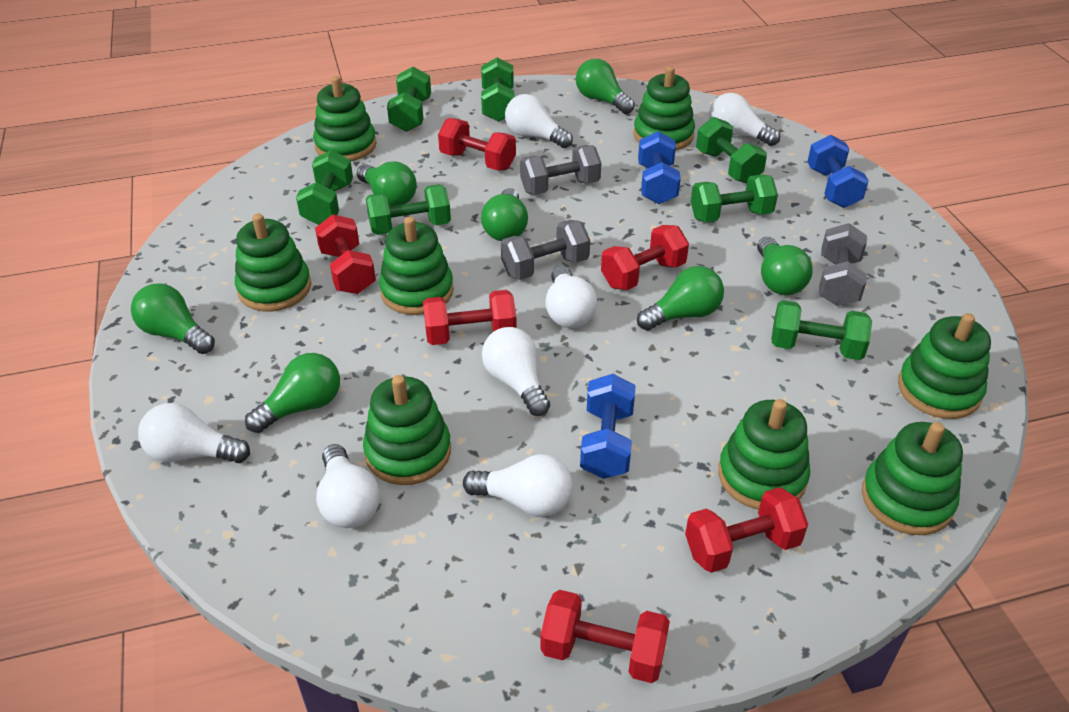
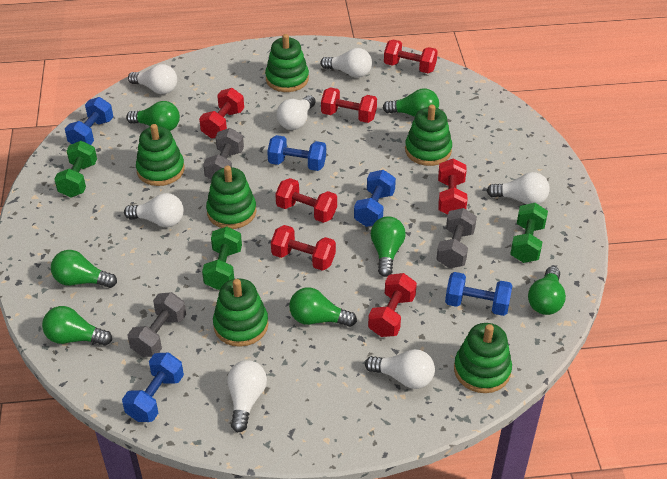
blue dumbbell: 3 -> 5
green dumbbell: 7 -> 3
green stacking toy: 8 -> 6
red dumbbell: 6 -> 7

